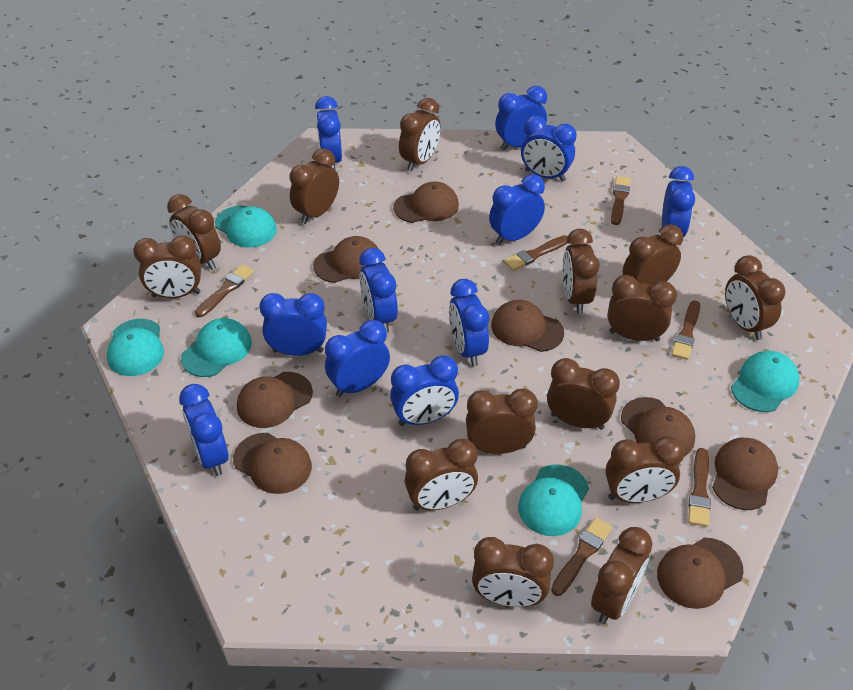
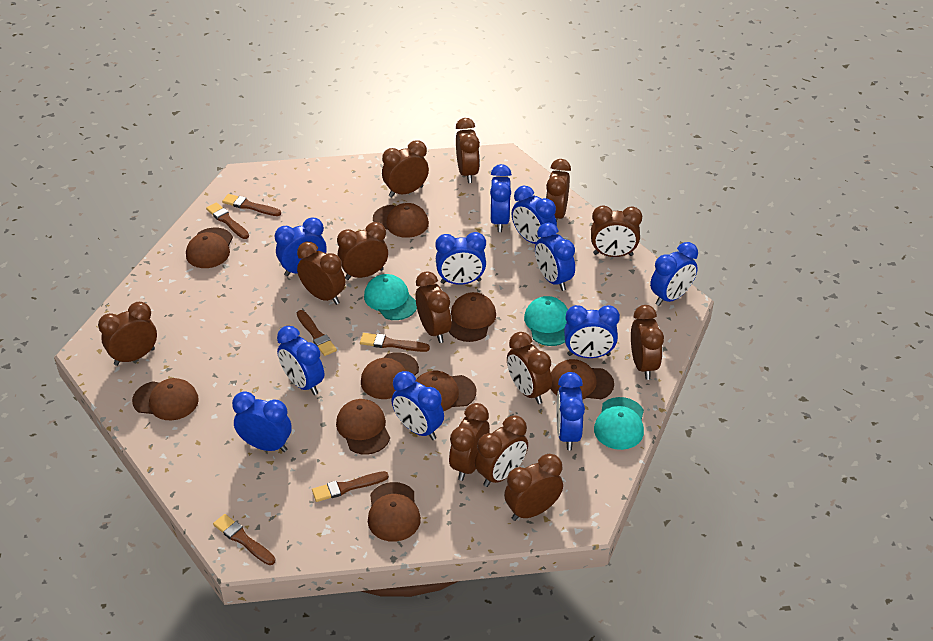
brown cap: 8 -> 9
brown clock: 14 -> 13
turquoise cap: 5 -> 3

